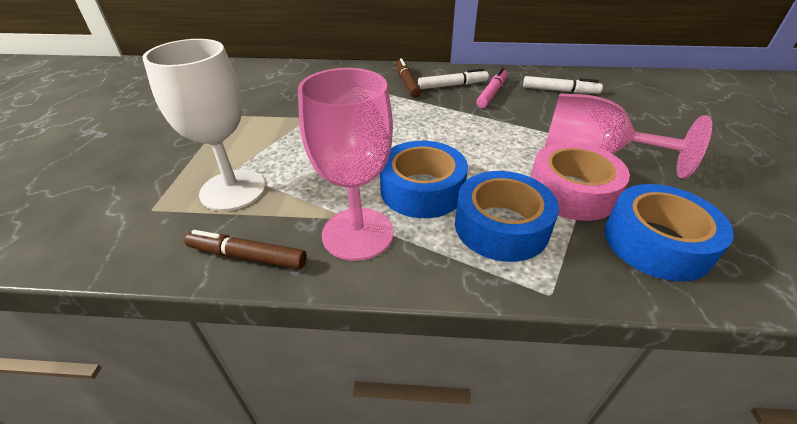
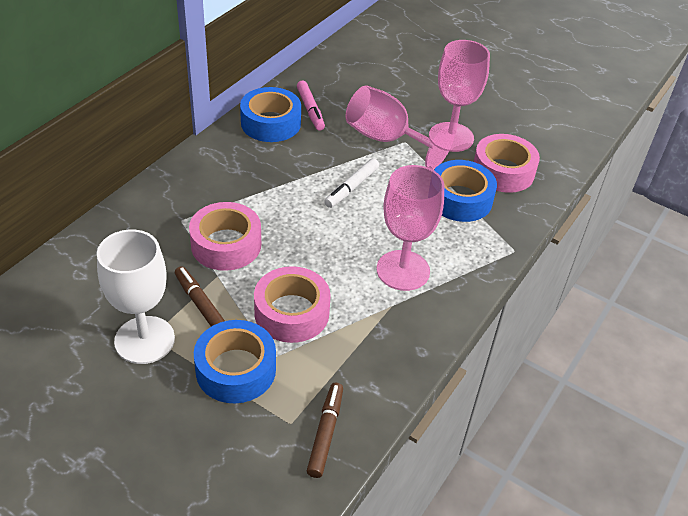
pink goblet: 2 -> 3
pink tape: 1 -> 3
white marker: 2 -> 1

